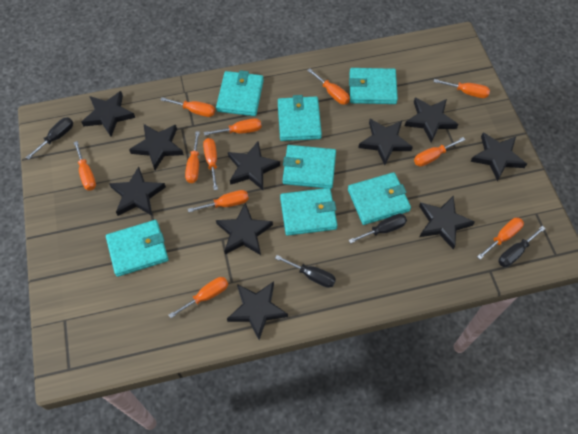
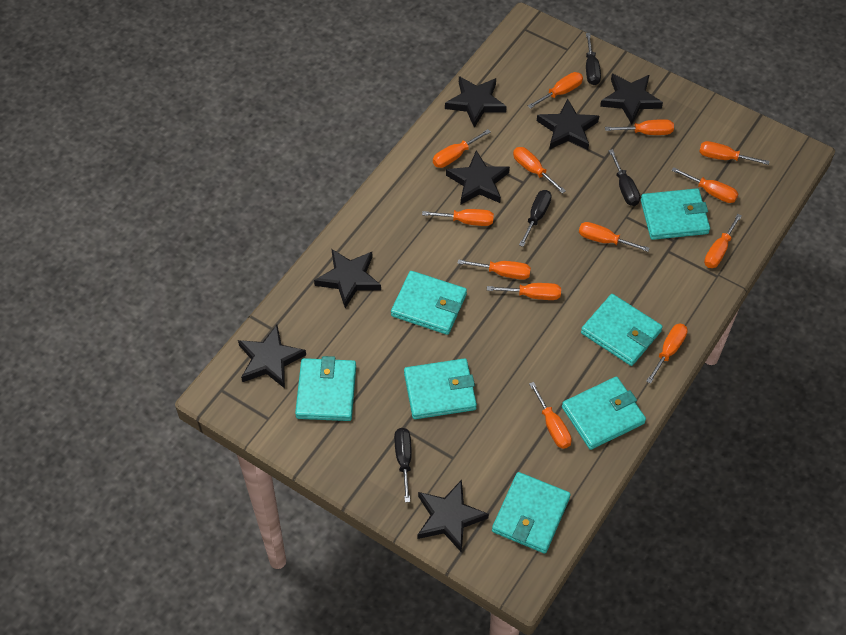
black star: 10 -> 7
orange screwdriver: 11 -> 13

